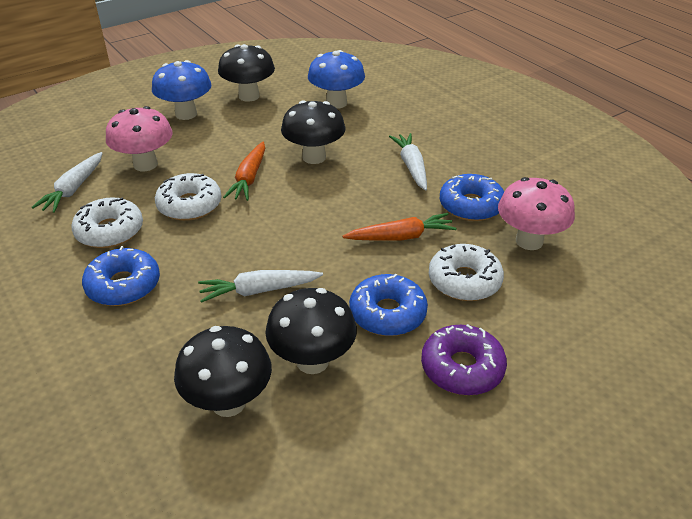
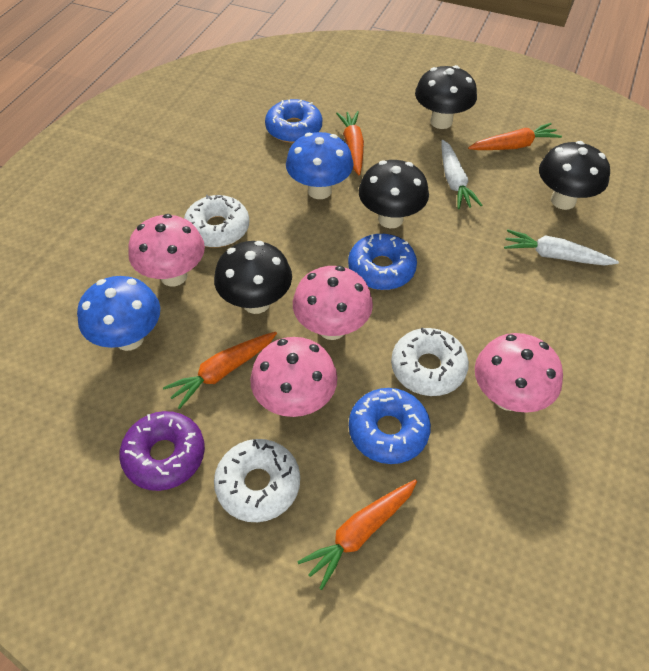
orange carrot: 2 -> 4
pink mushroom: 2 -> 4
white carrot: 3 -> 2

